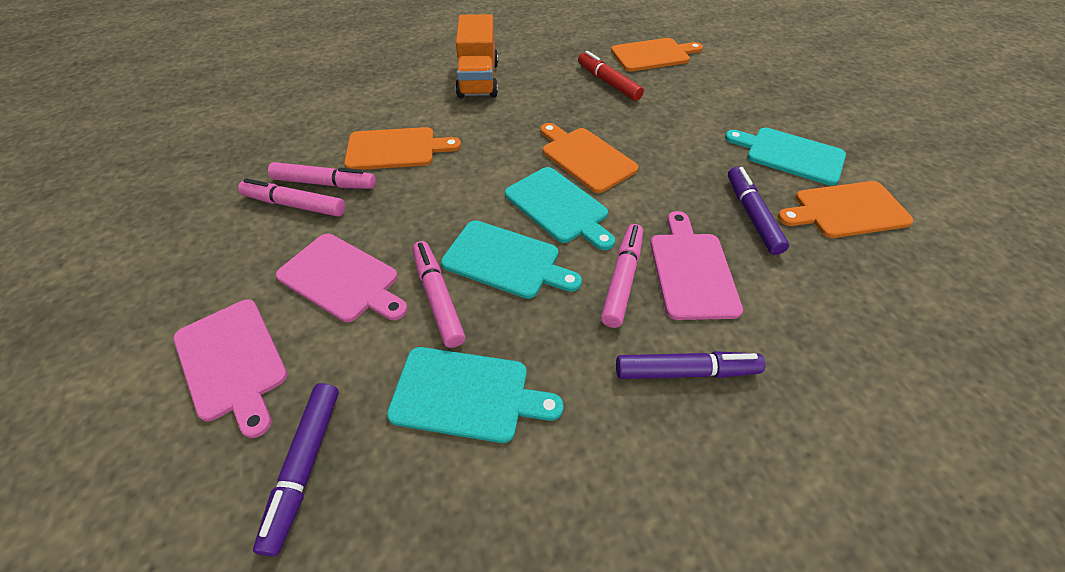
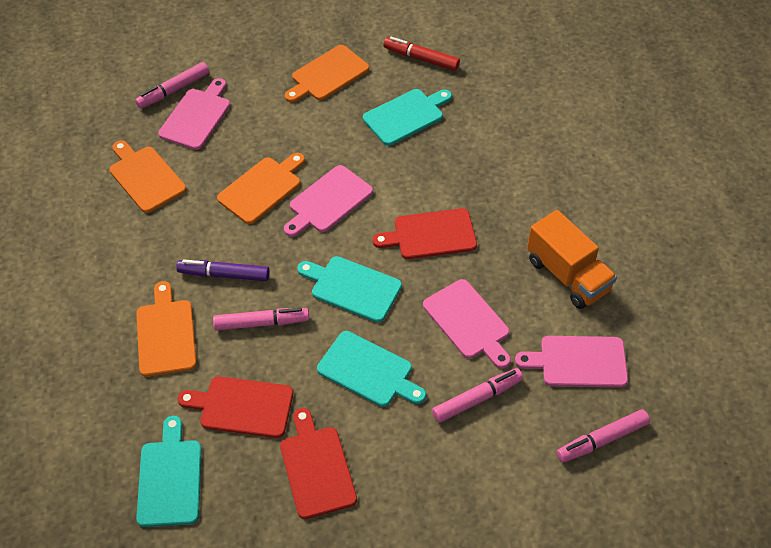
pink cutting board: 3 -> 4
purple marker: 3 -> 1
red cutting board: 0 -> 3

